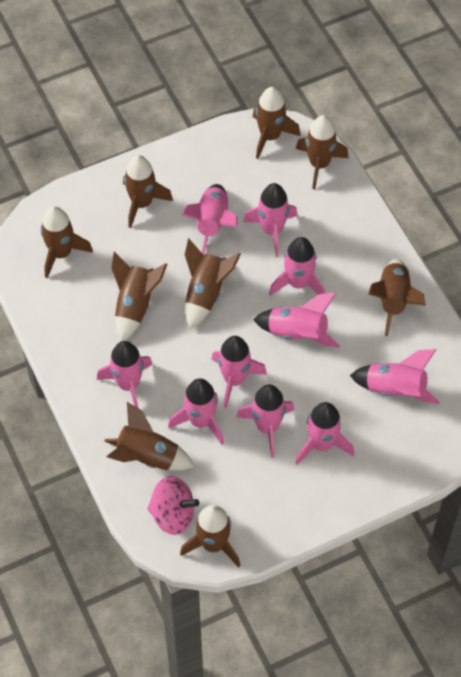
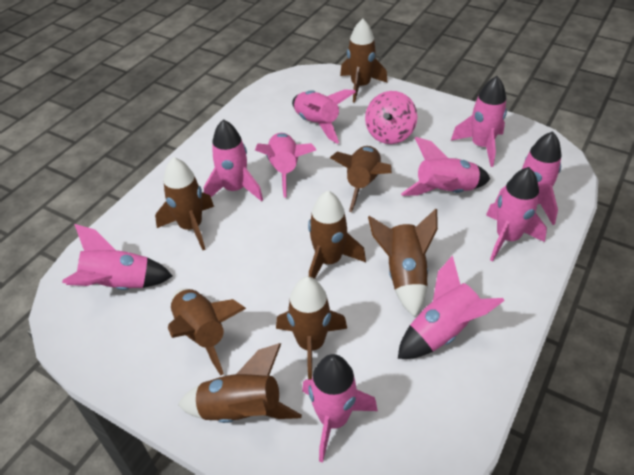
brown rocket: 9 -> 8

